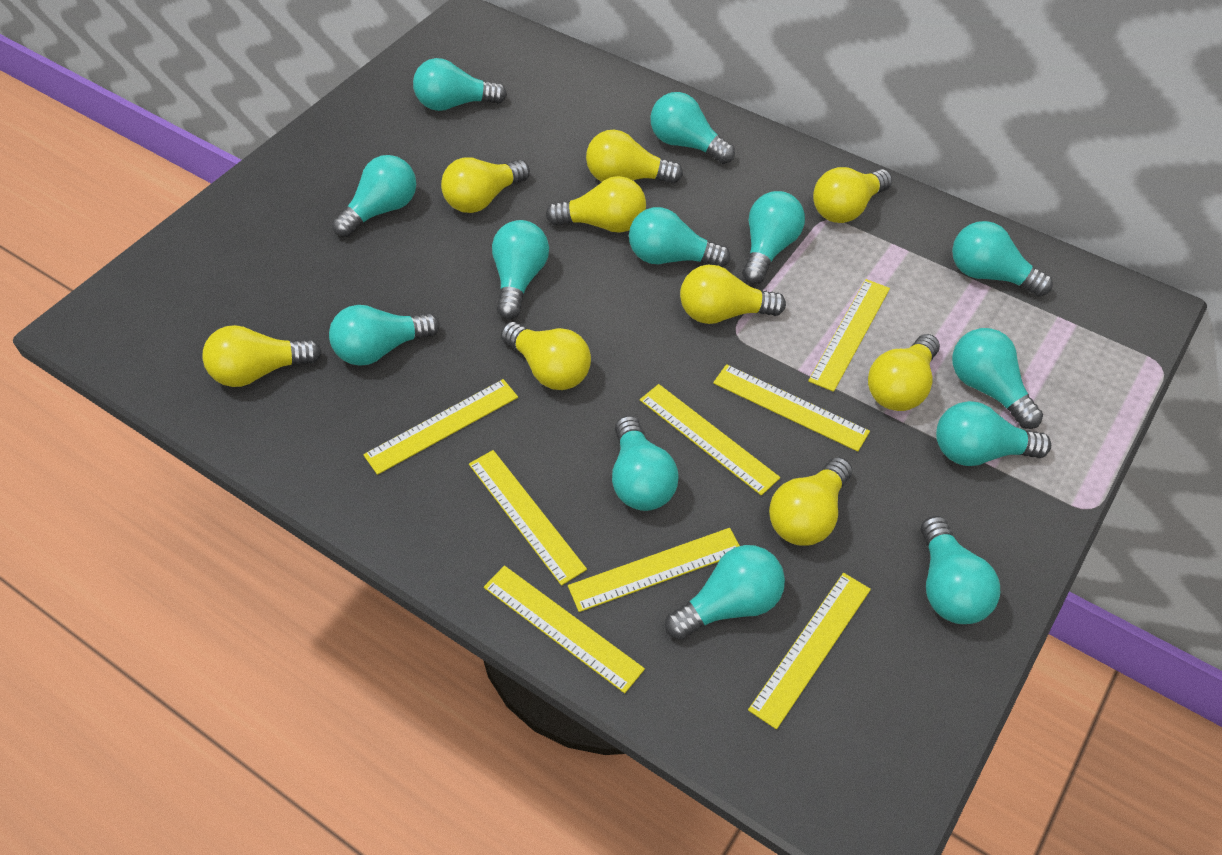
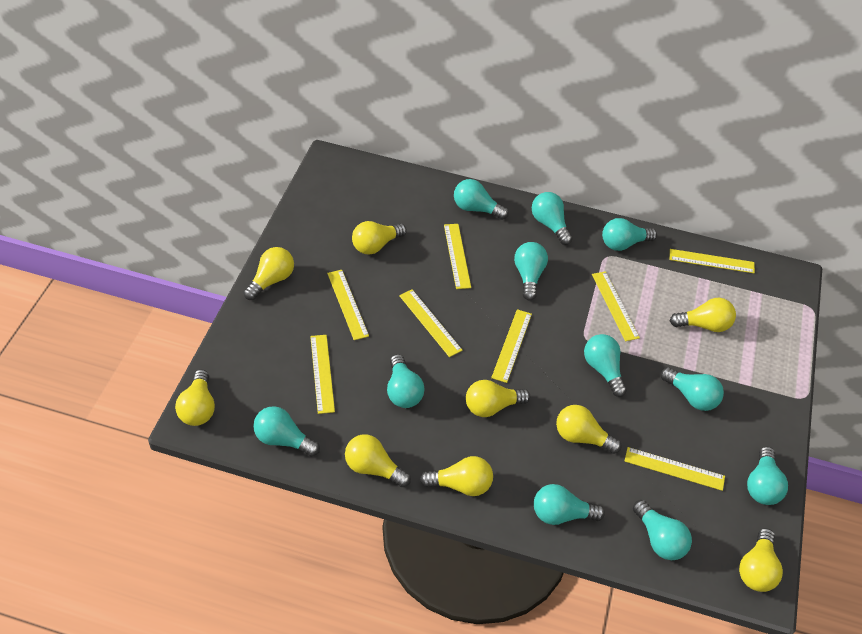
turquoise light bulb: 13 -> 11

